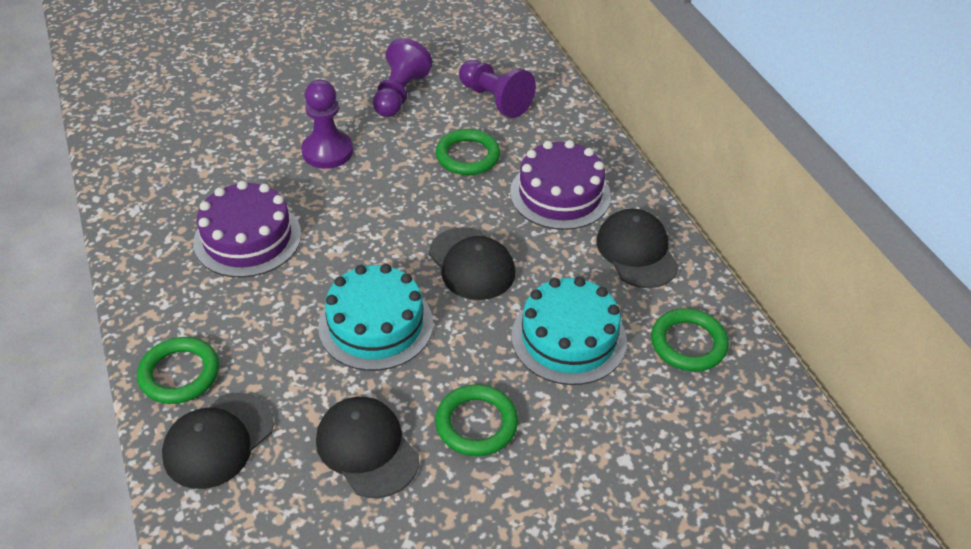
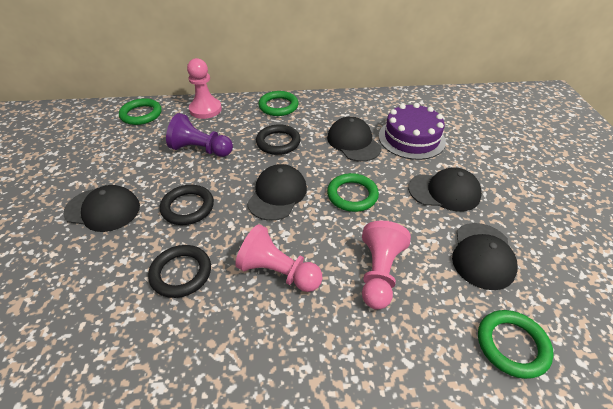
black cap: 4 -> 5
black ring: 0 -> 3
pink pawn: 0 -> 3
purple cake: 2 -> 1
purple pawn: 3 -> 1
turquoise cake: 2 -> 0

